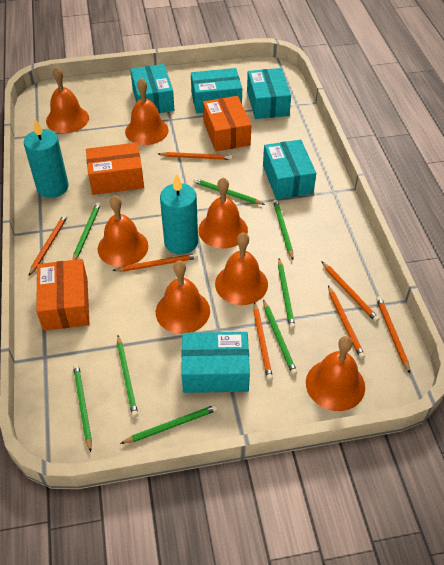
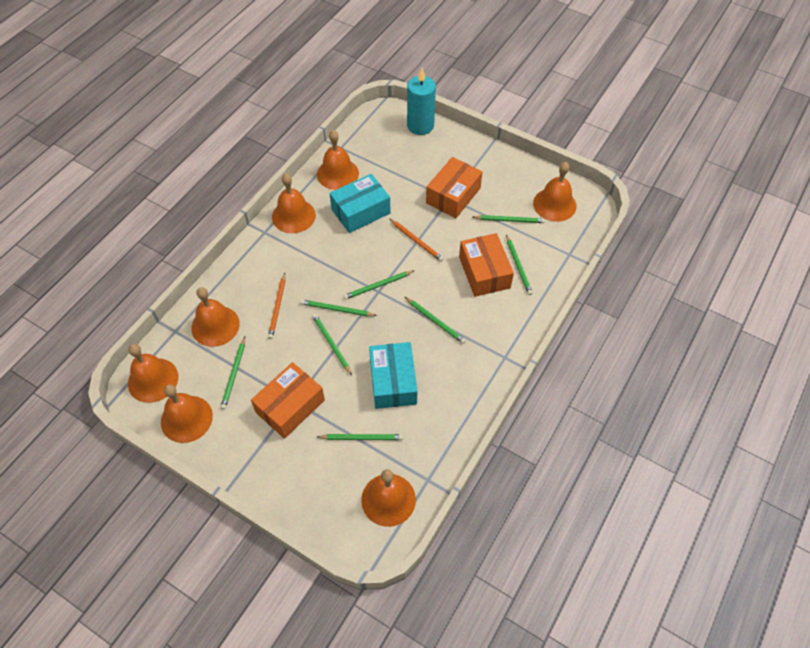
orange pencil: 7 -> 2
turquoise box: 5 -> 2
turquoise candle: 2 -> 1

